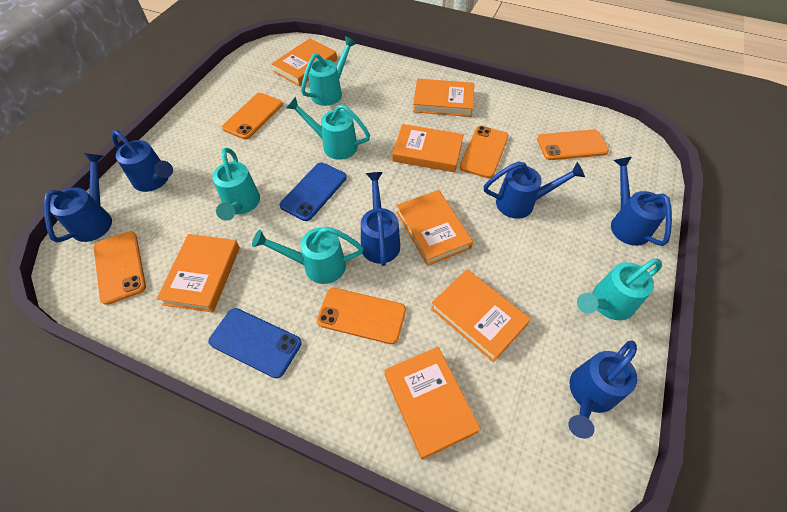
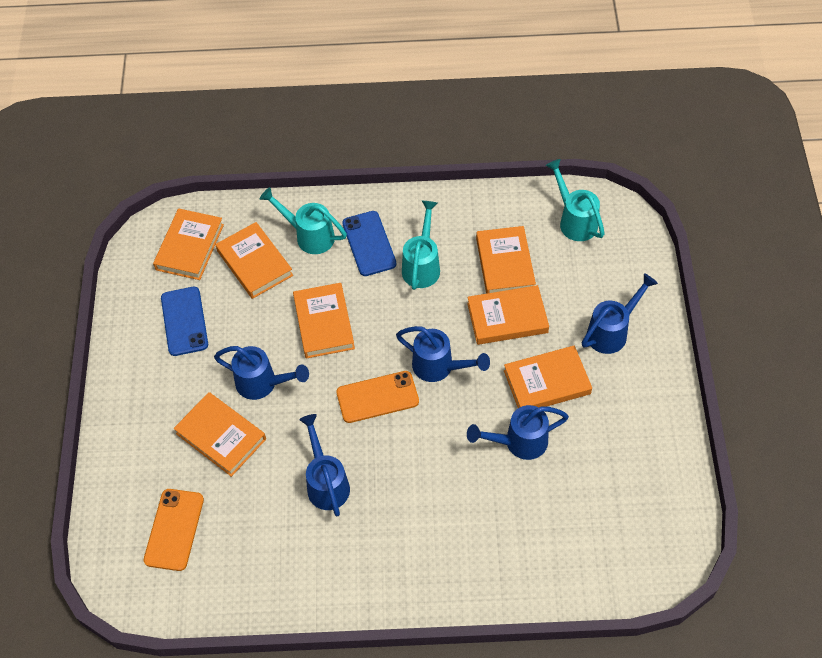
blue watering can: 6 -> 5
orange phone: 5 -> 2
turquoise watering can: 5 -> 3

